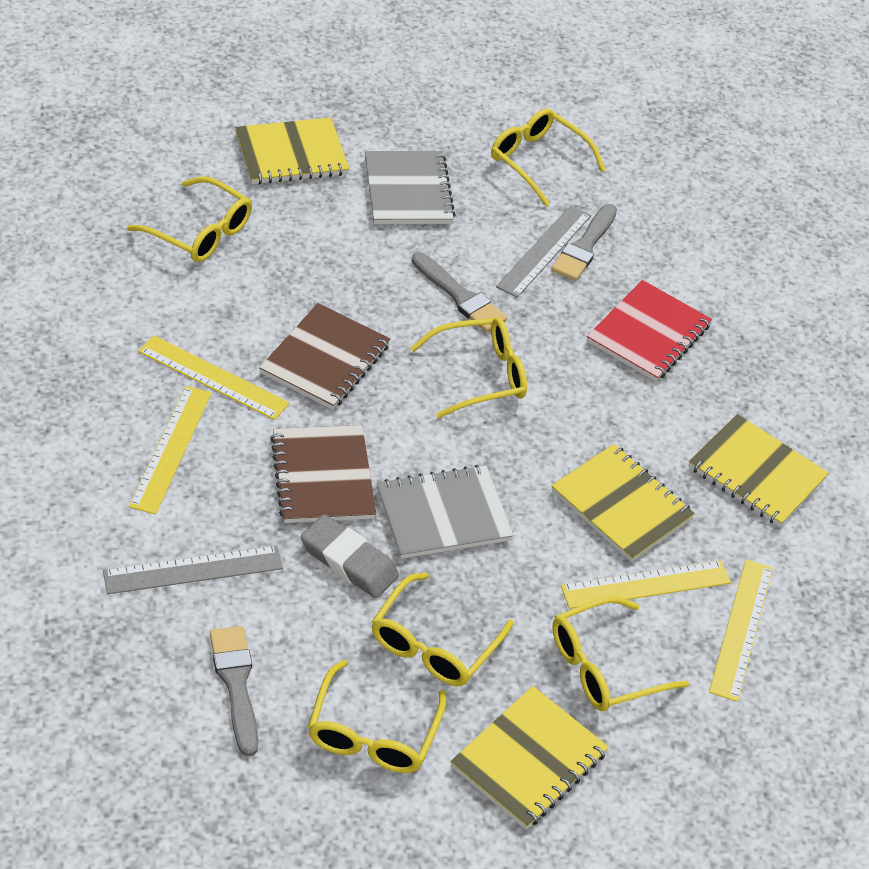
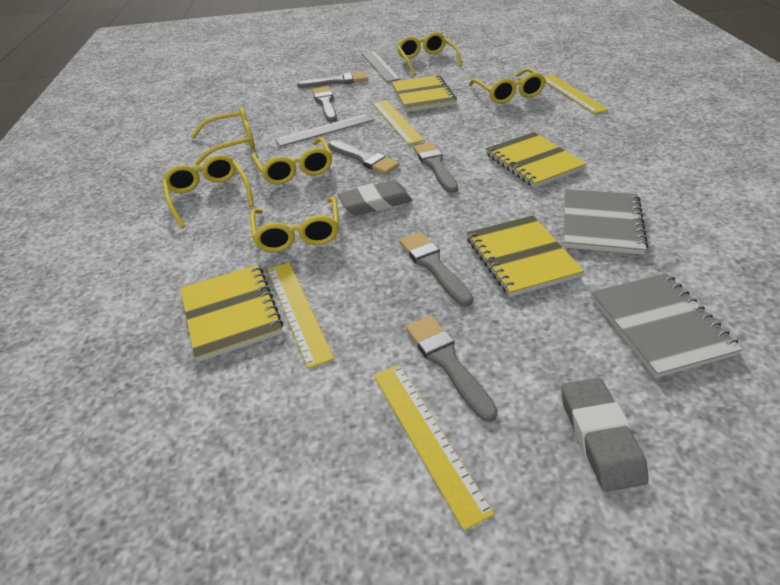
brown notebook: 2 -> 0
grey brush: 3 -> 6
grey eraser: 1 -> 2
red notebook: 1 -> 0

